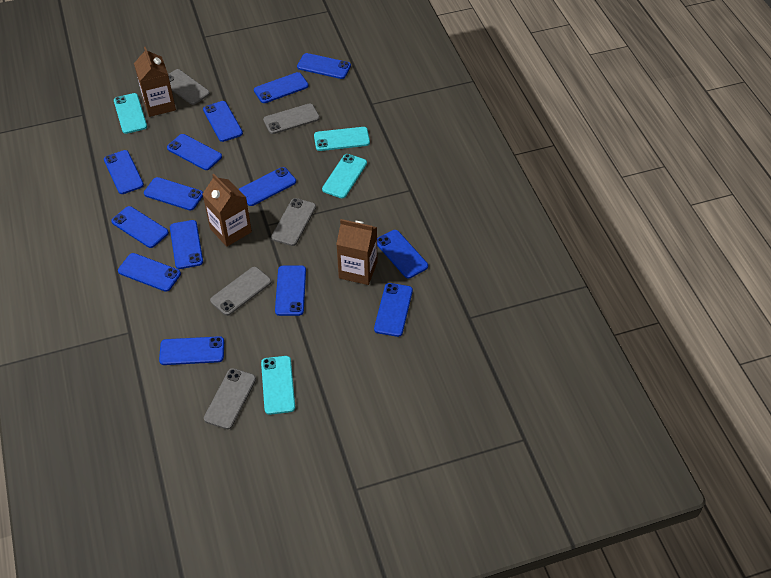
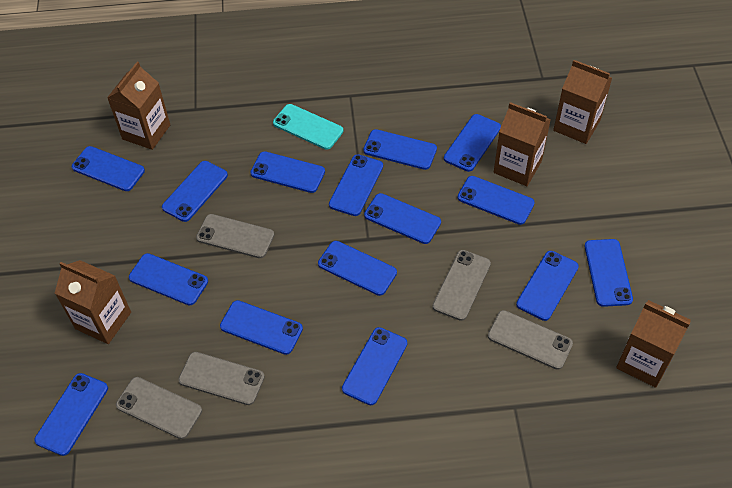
blue phone: 14 -> 15
brown carton: 3 -> 5
turquoise phone: 4 -> 1

